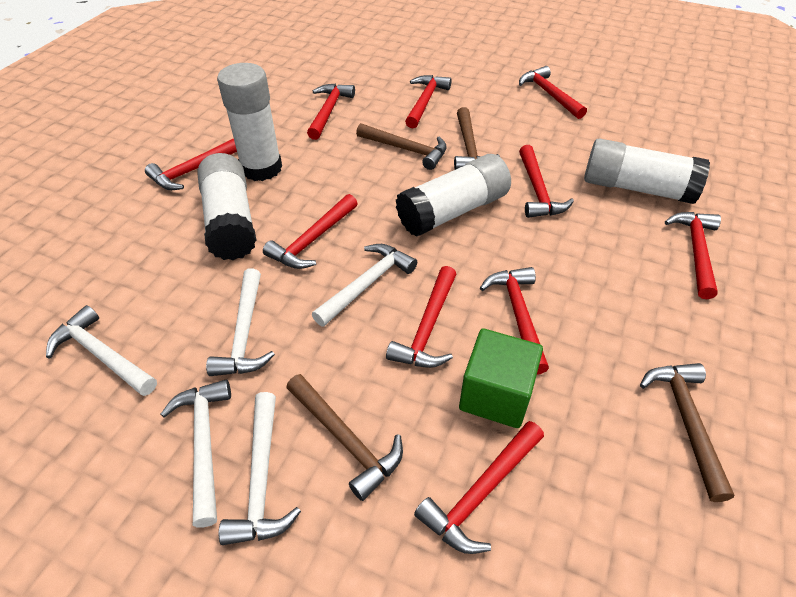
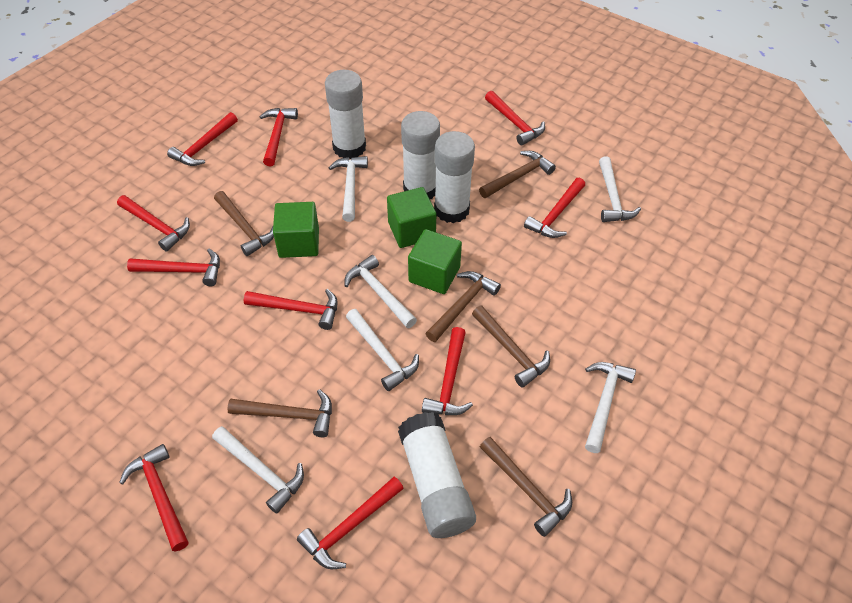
brown hammer: 4 -> 6
green cube: 1 -> 3
white hammer: 5 -> 6

